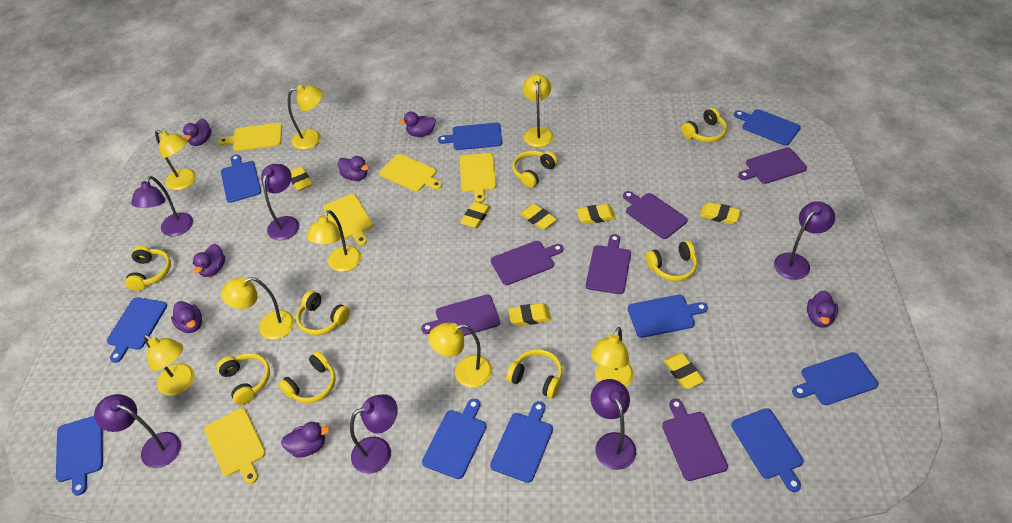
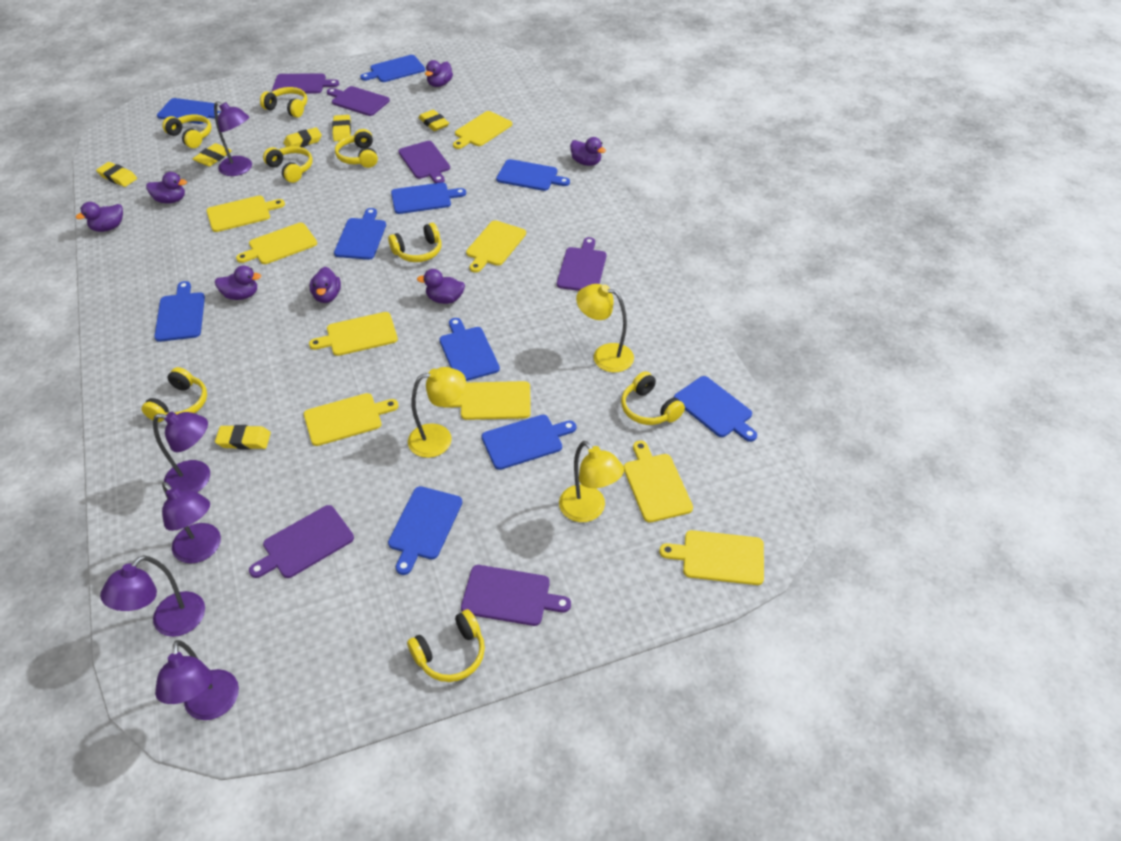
purple lamp: 6 -> 5
yellow cutting board: 5 -> 9
yellow eraser: 7 -> 6
yellow lamp: 8 -> 3

